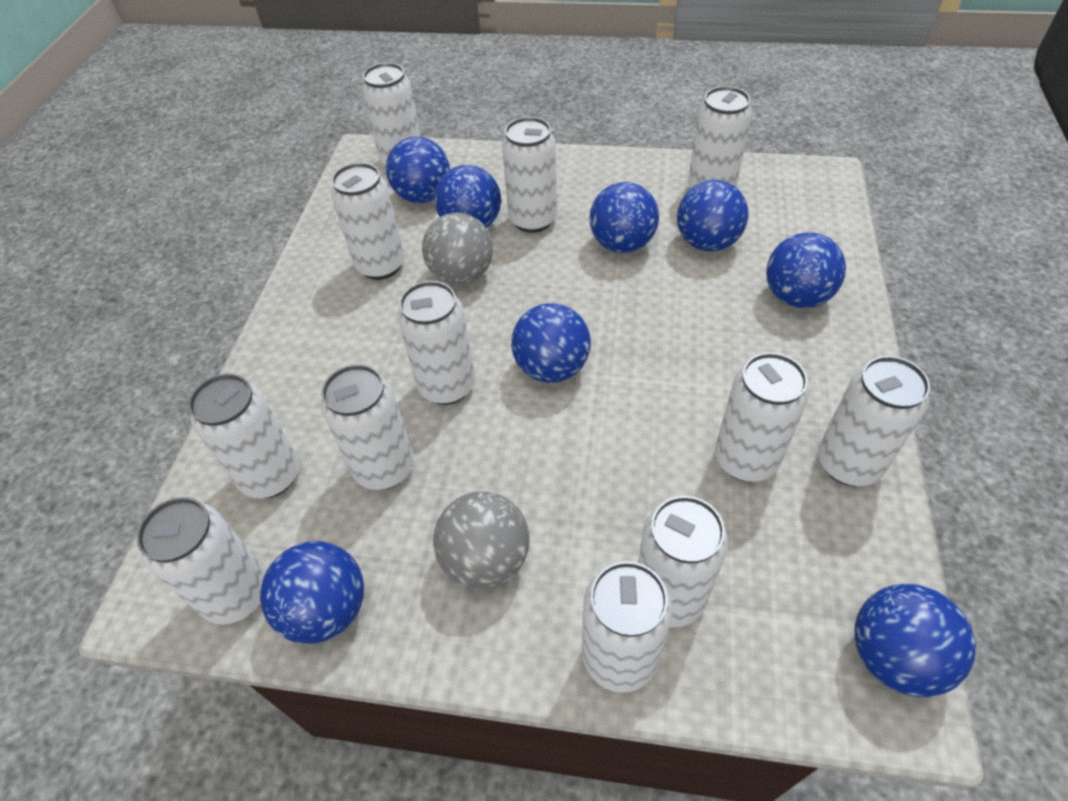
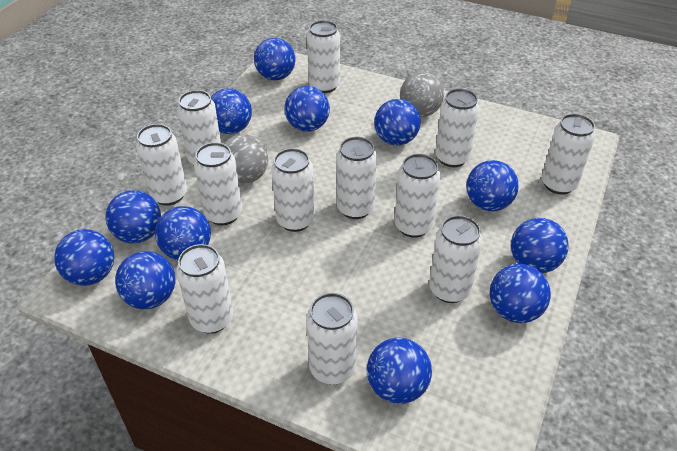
blue ball: 8 -> 12

